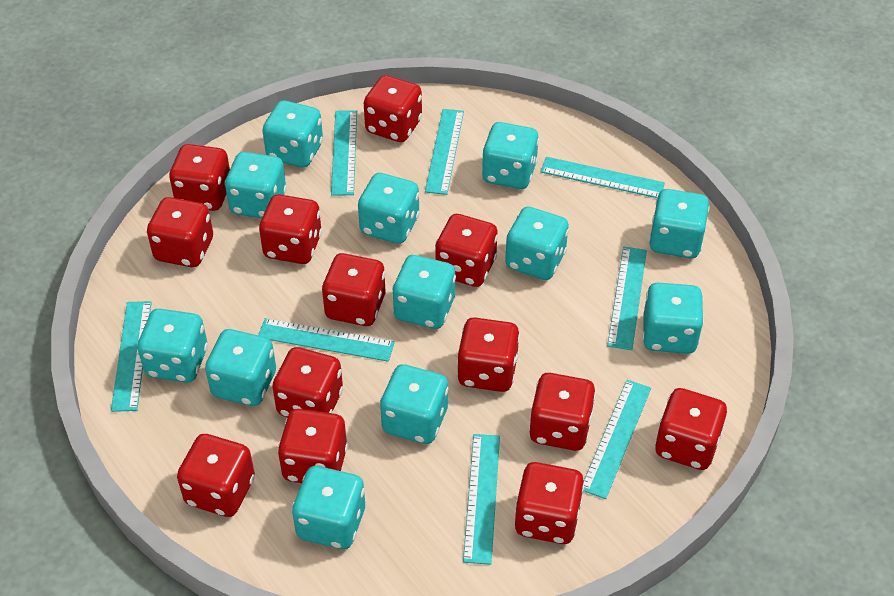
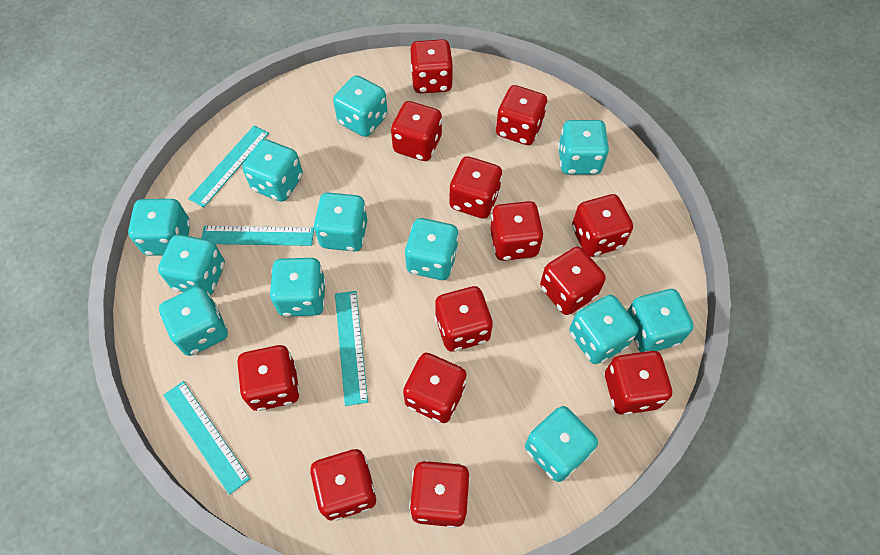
turquoise ruler: 8 -> 4

